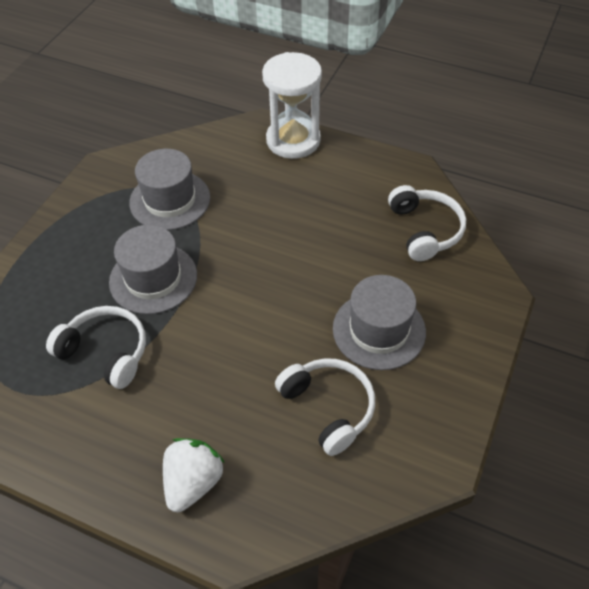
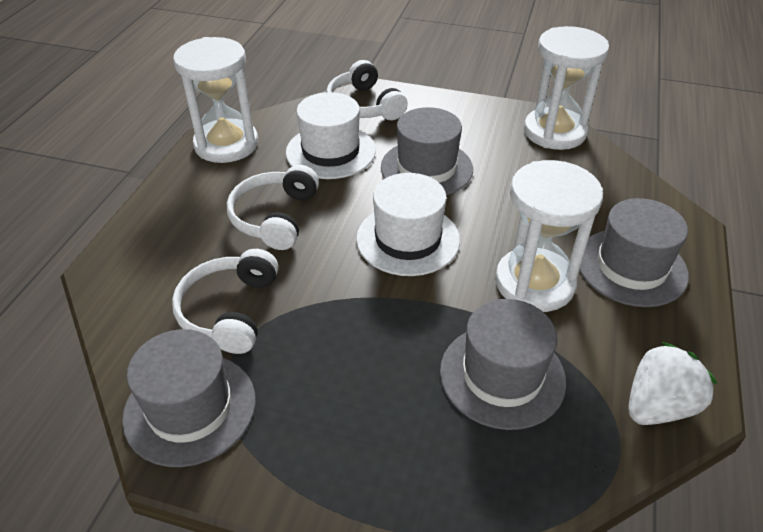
grey hat: 3 -> 4
white hat: 0 -> 2
white hourglass: 1 -> 3

